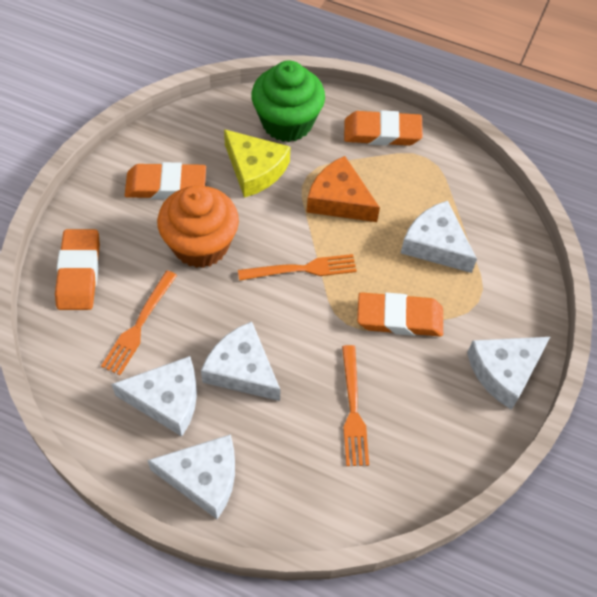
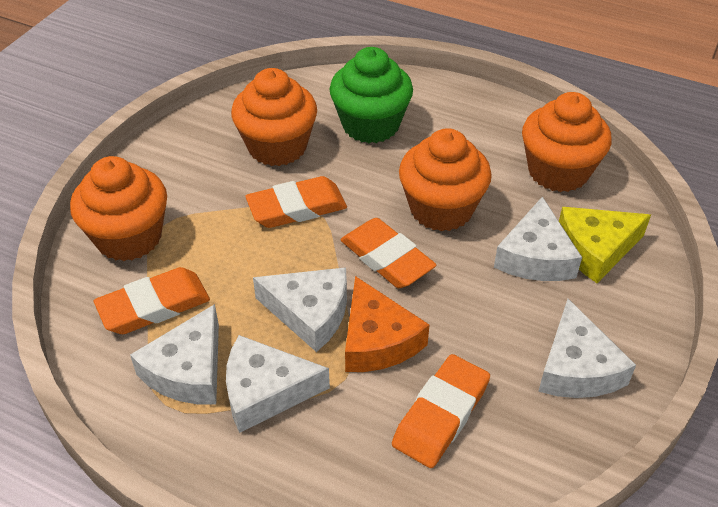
orange cupcake: 1 -> 4
orange fork: 3 -> 0

